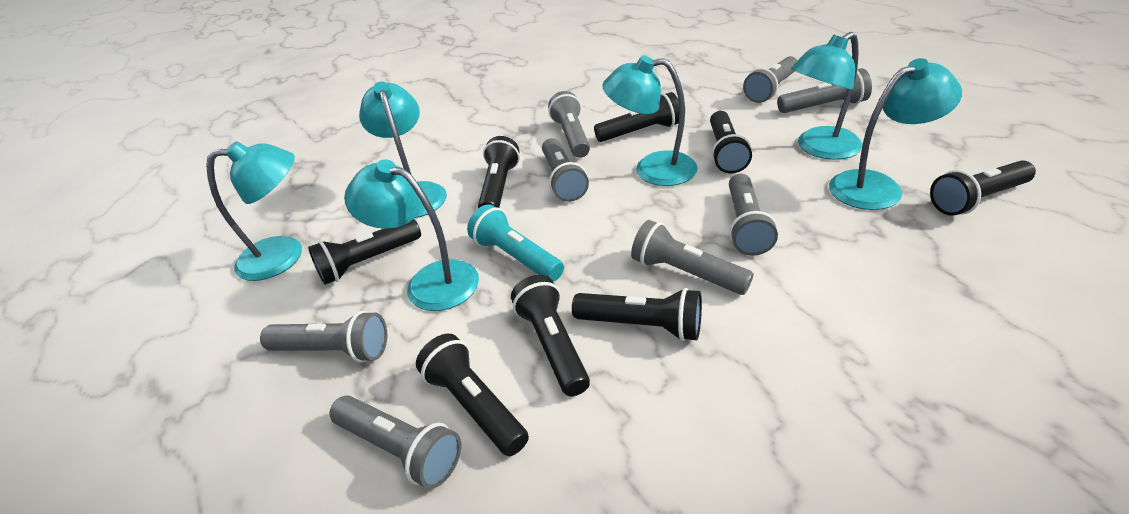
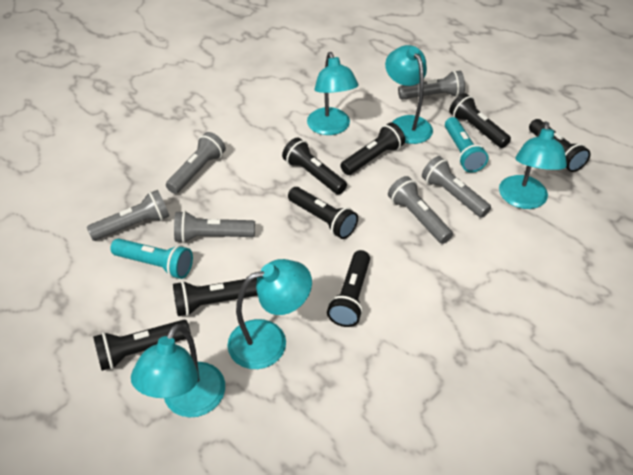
grey flashlight: 8 -> 6
turquoise flashlight: 1 -> 2
turquoise lamp: 6 -> 5

